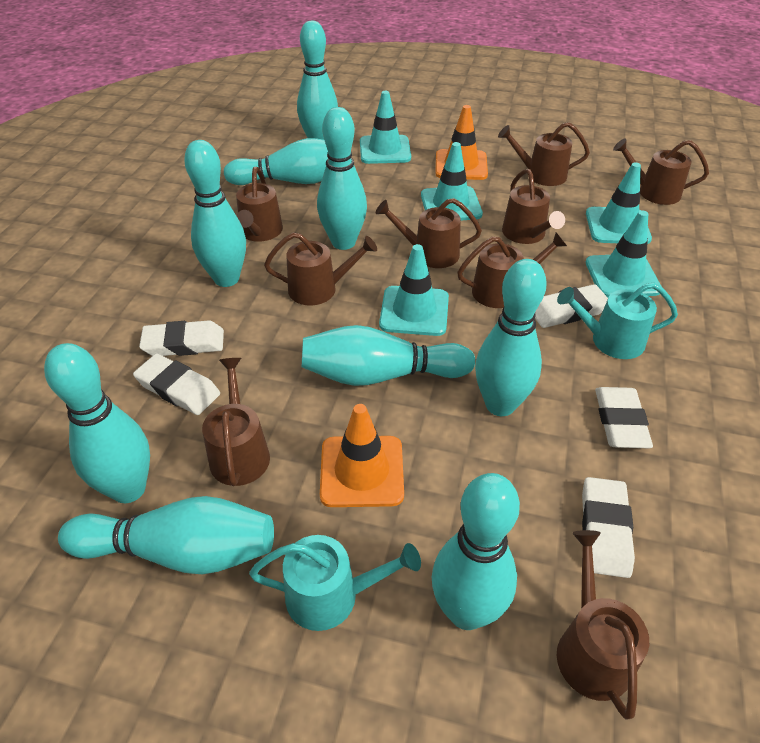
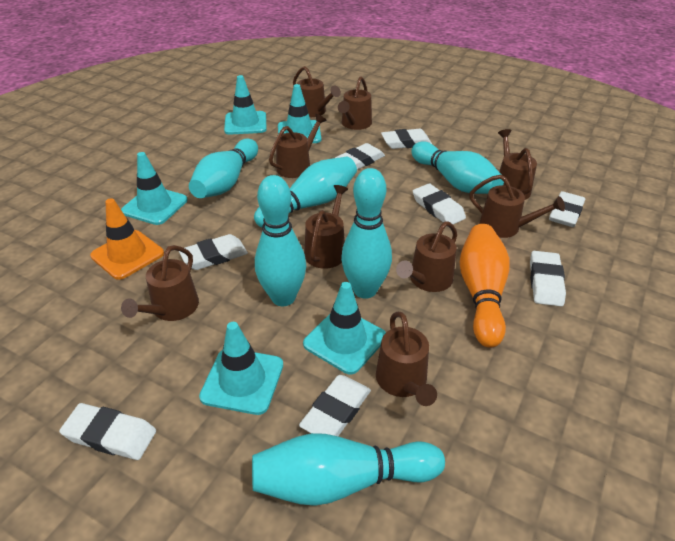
orange bowling pin: 0 -> 1
orange traffic cone: 2 -> 1
turquoise bowling pin: 9 -> 6
turquoise watering can: 2 -> 0
white eraser: 5 -> 8

